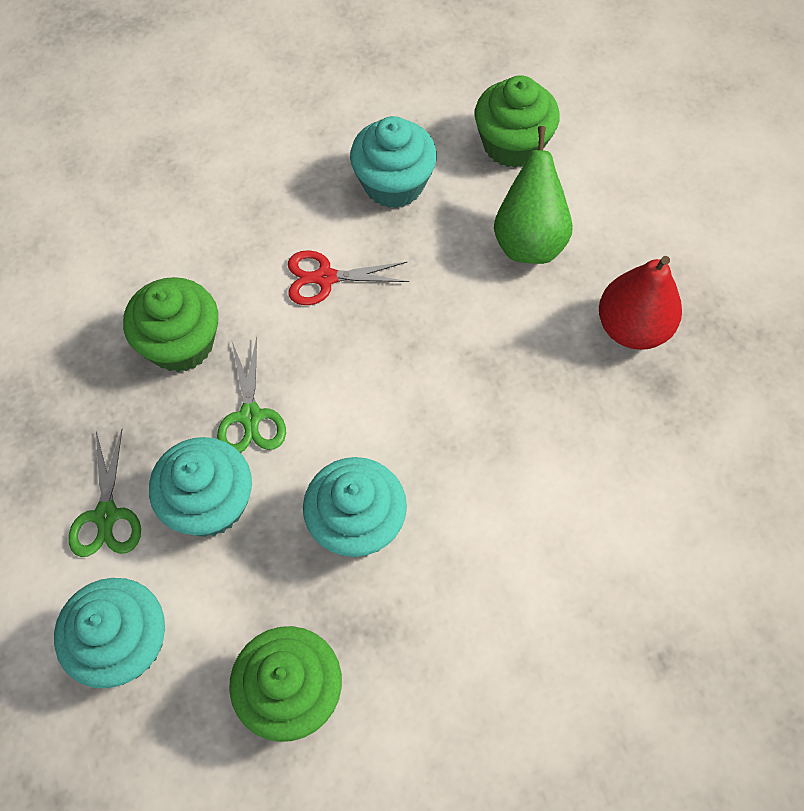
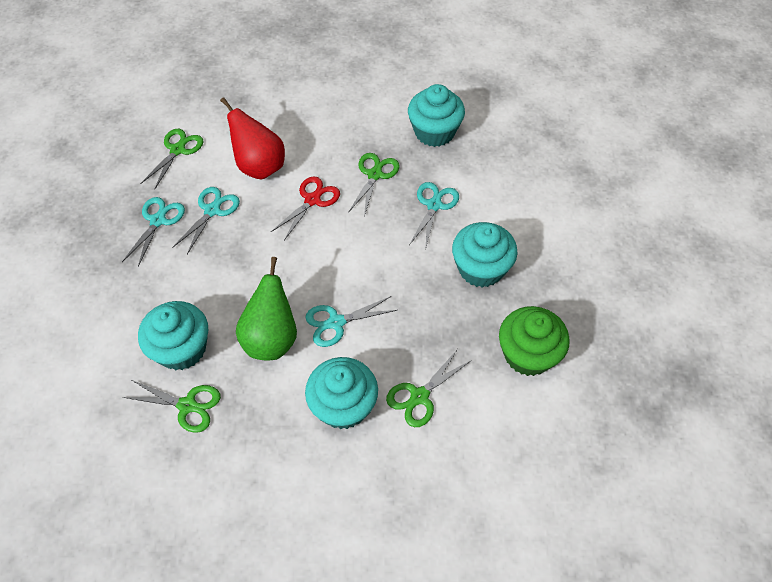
green cupcake: 3 -> 1
green scissors: 2 -> 4
turquoise scissors: 0 -> 4

